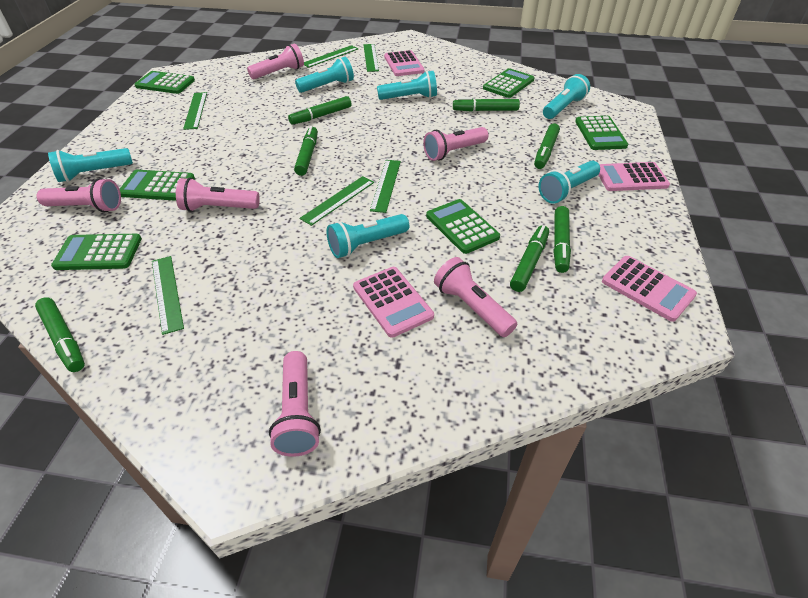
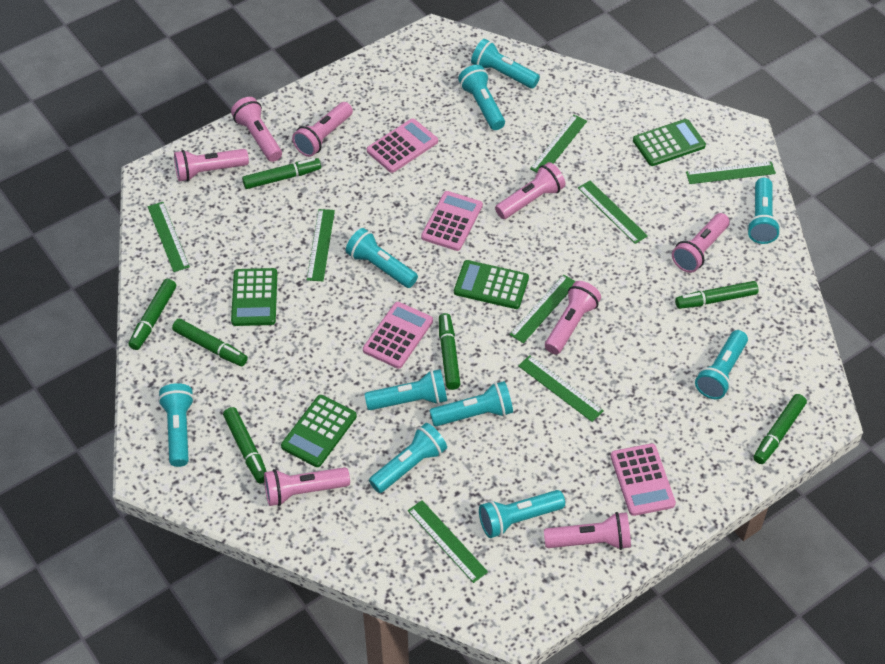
green calculator: 6 -> 4
green ruler: 6 -> 8
pink flashlight: 6 -> 8
turquoise flashlight: 6 -> 10

